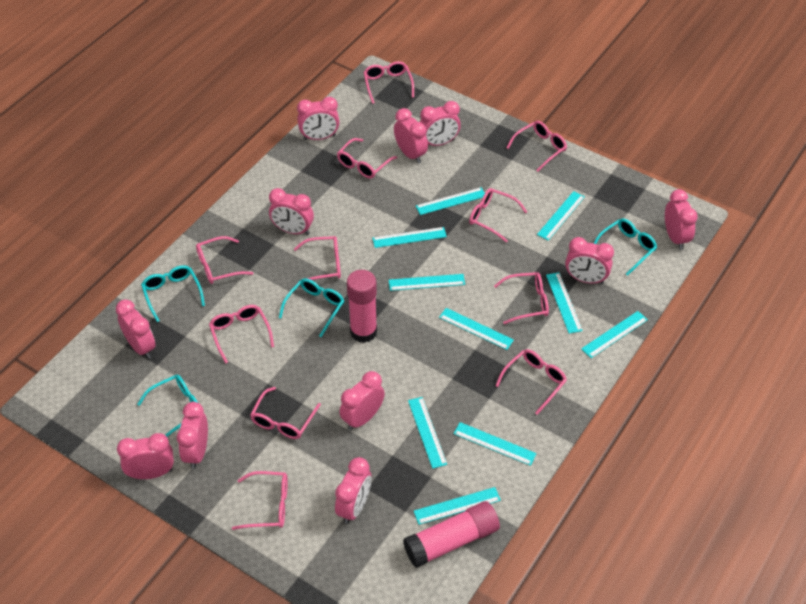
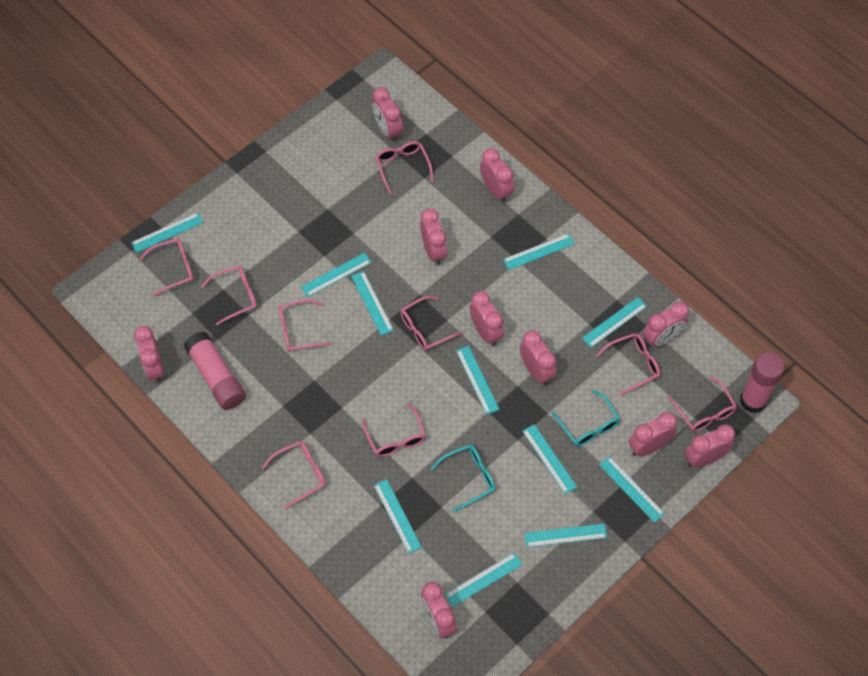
pink clock: 11 -> 10
pink glasses: 11 -> 9
turquoise glasses: 4 -> 2
turquoise ruler: 10 -> 11

